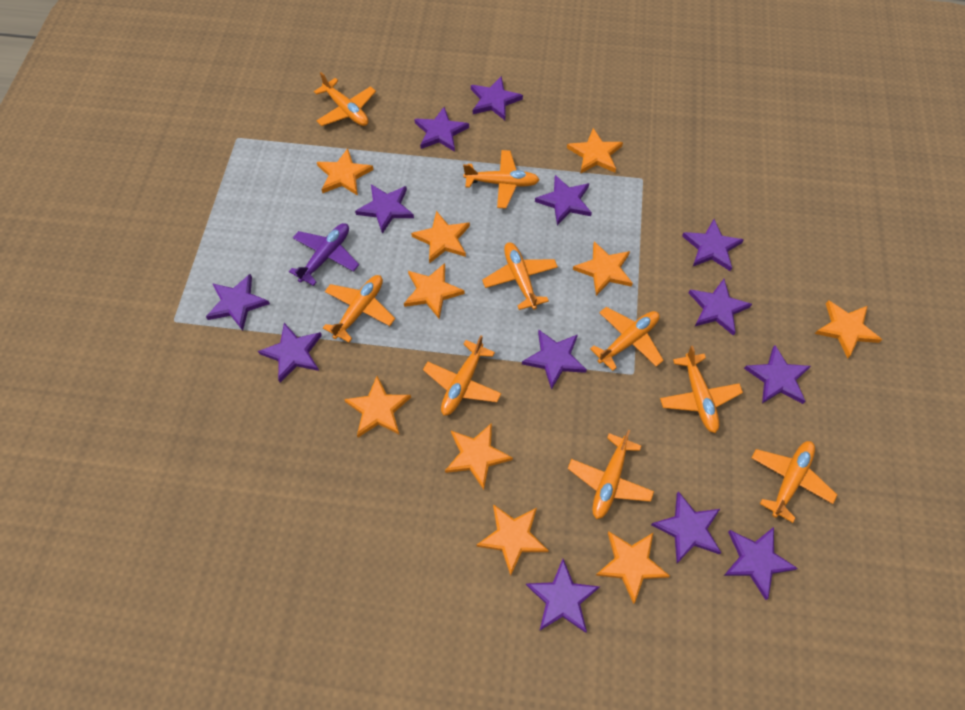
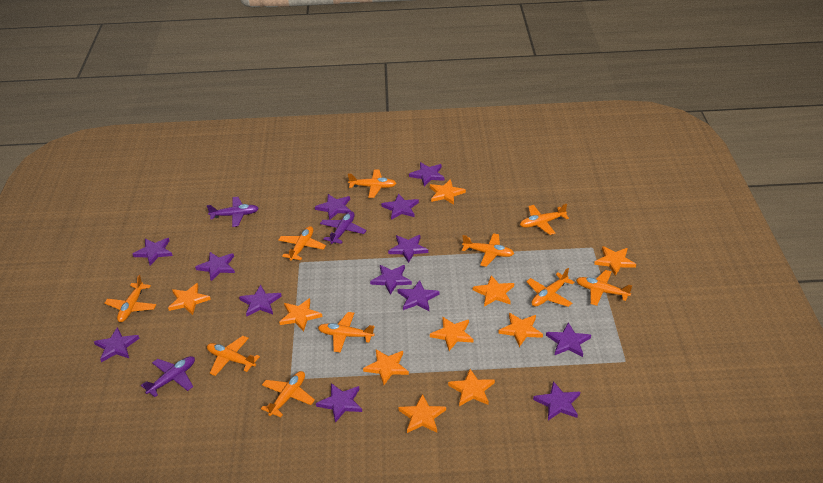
orange plane: 9 -> 10
purple plane: 1 -> 3

